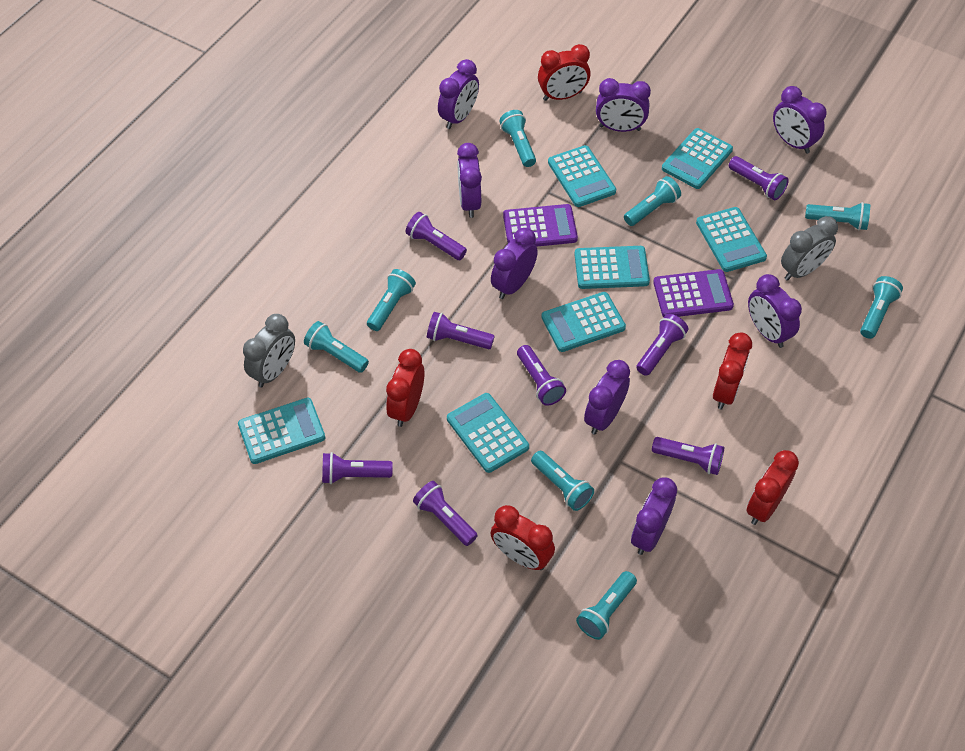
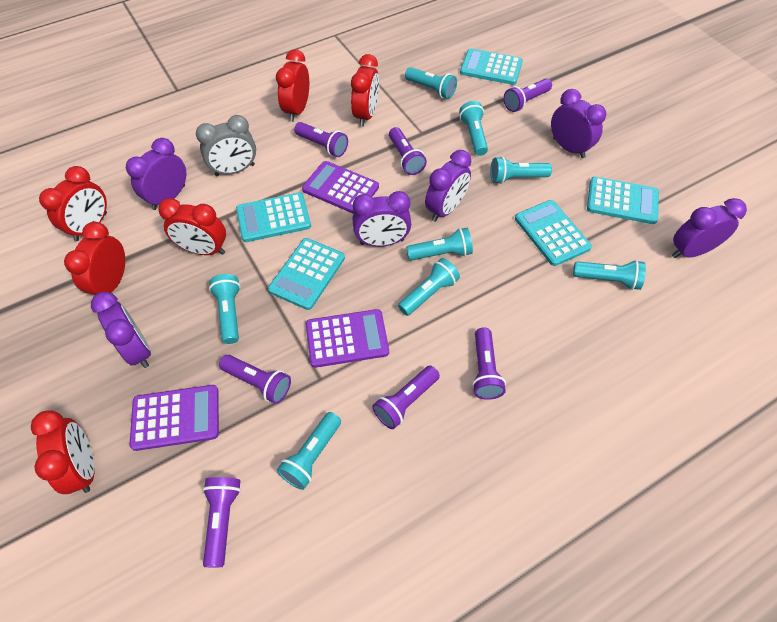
grey clock: 2 -> 1
purple calculator: 2 -> 3
purple clock: 8 -> 6
purple flashlight: 8 -> 7
red clock: 5 -> 6
turquoise calculator: 7 -> 5

